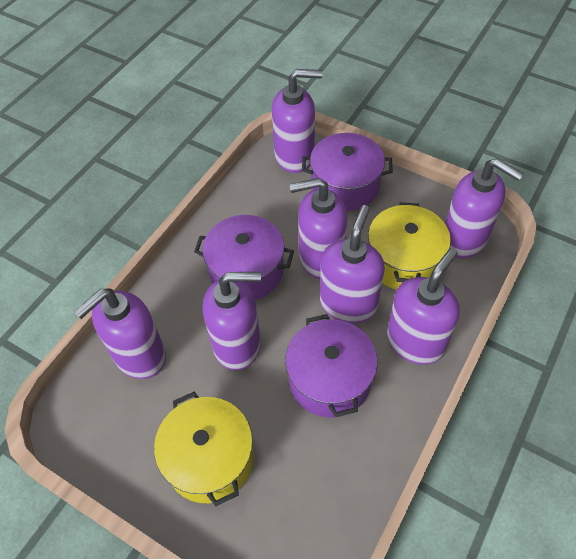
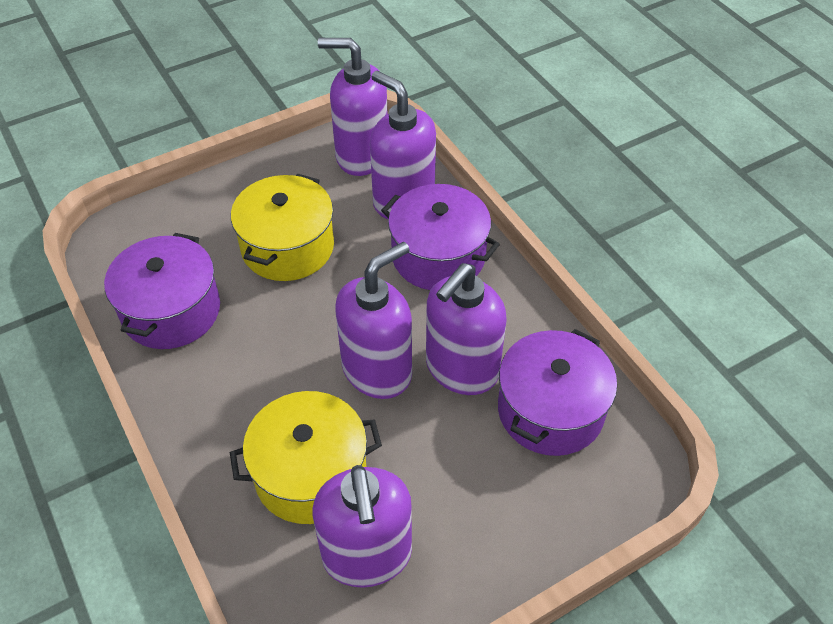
purple soap dispenser: 7 -> 5

